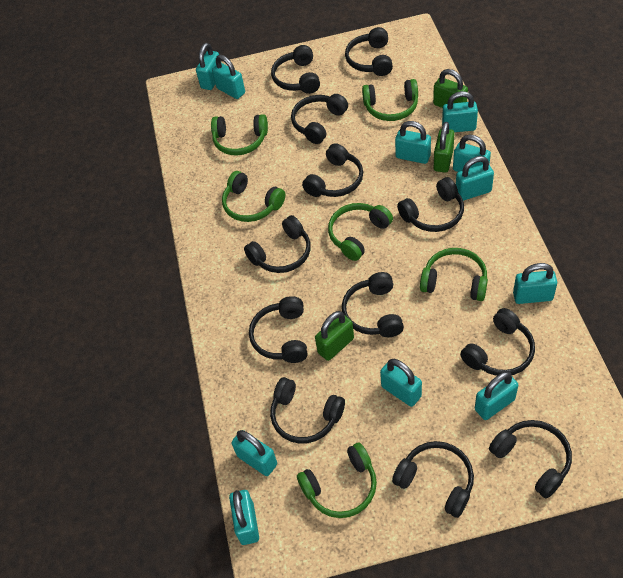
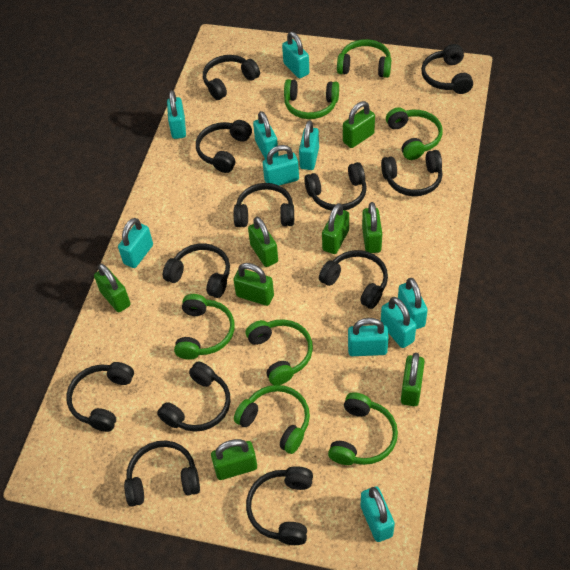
green headphones: 6 -> 7
green padlock: 3 -> 8
turquoise padlock: 11 -> 10

